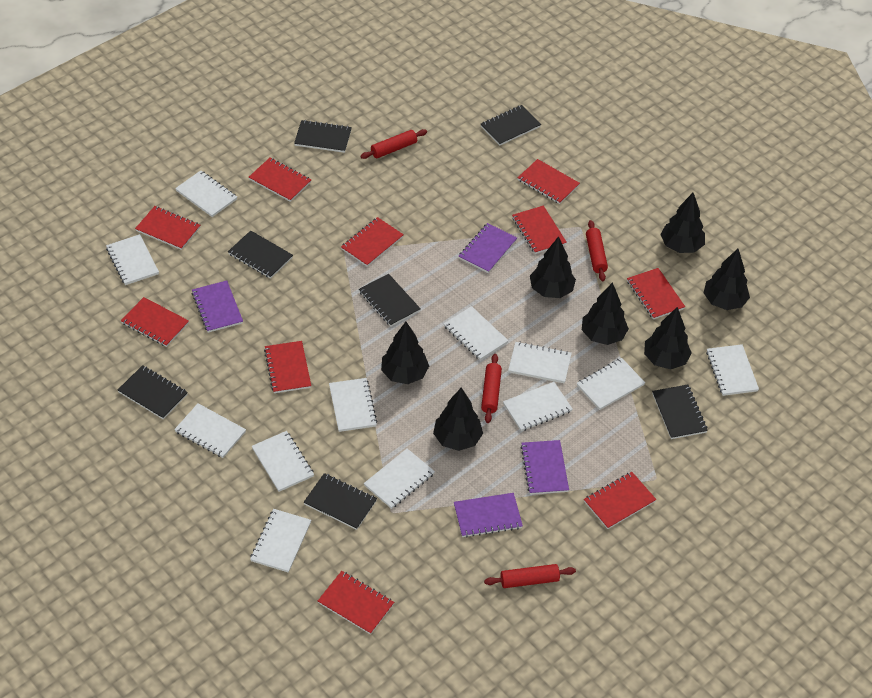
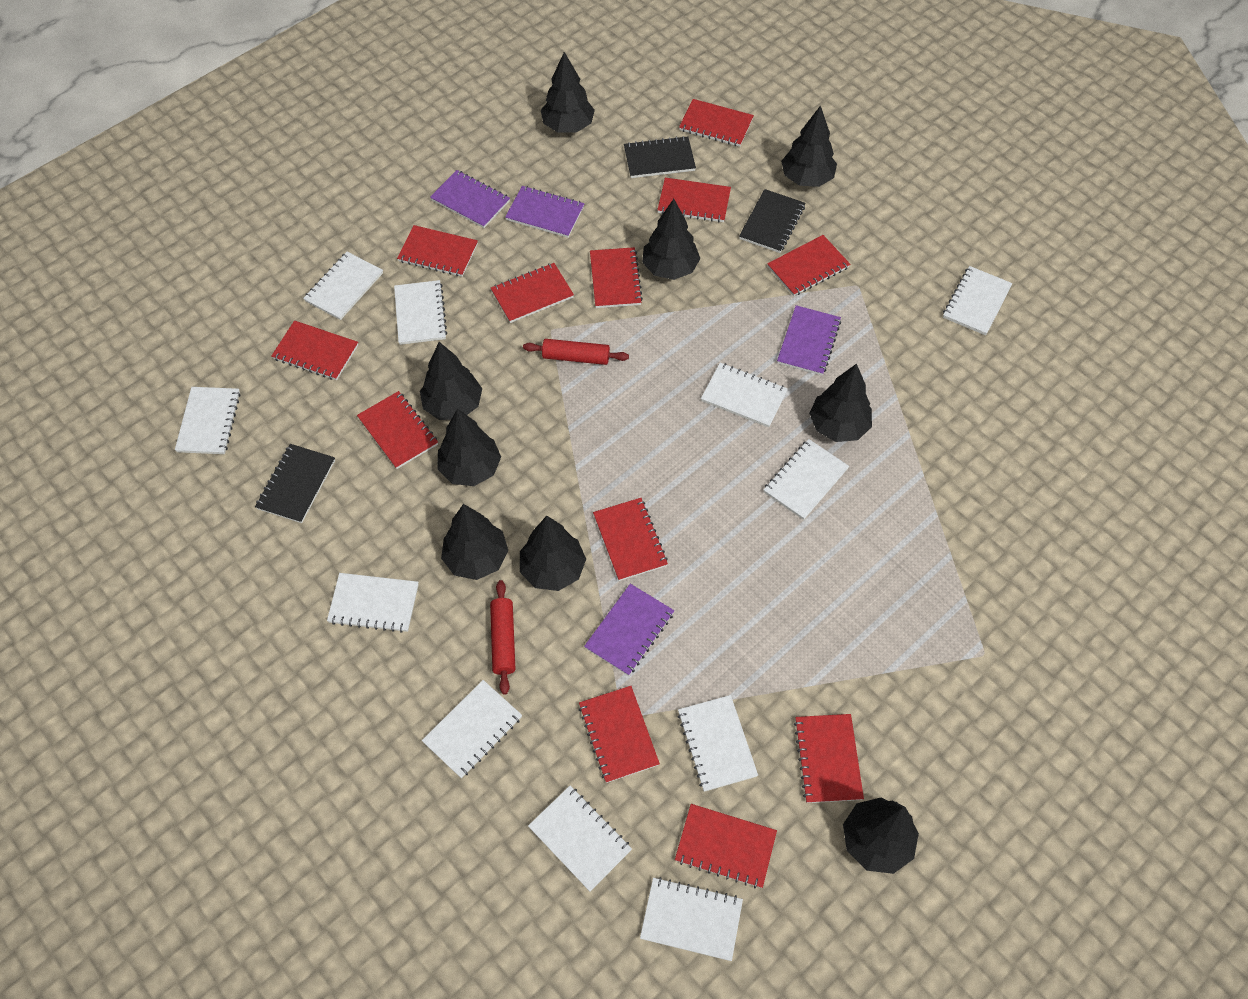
black notebook: 7 -> 3
black tree: 7 -> 9
red notebook: 10 -> 12
red rolling pin: 4 -> 2
white notebook: 12 -> 11

